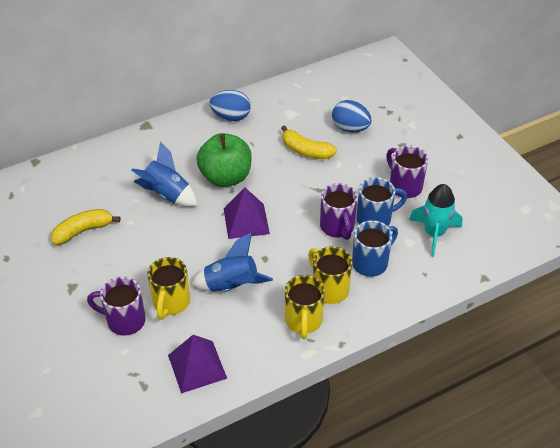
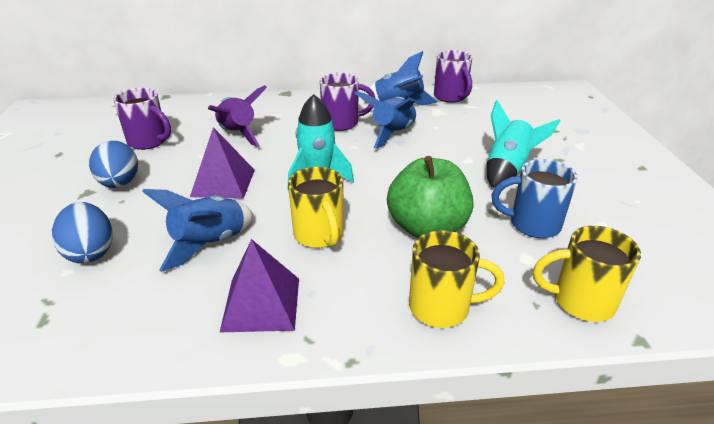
blue mug: 2 -> 1
blue rocket: 2 -> 3
purple rocket: 0 -> 1
turquoise rocket: 1 -> 2
yellow banana: 2 -> 0

